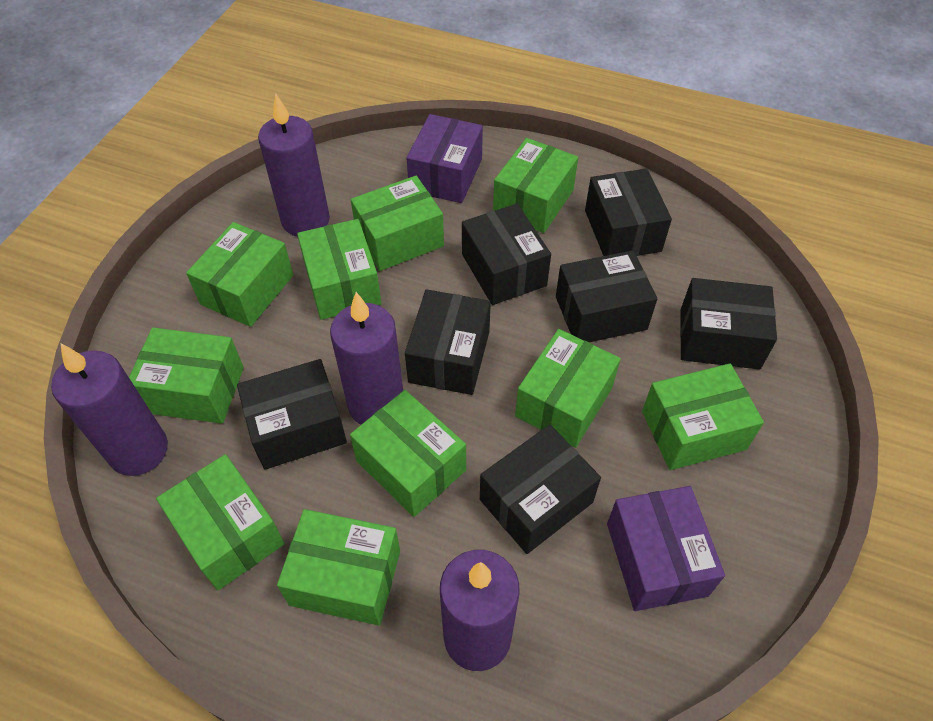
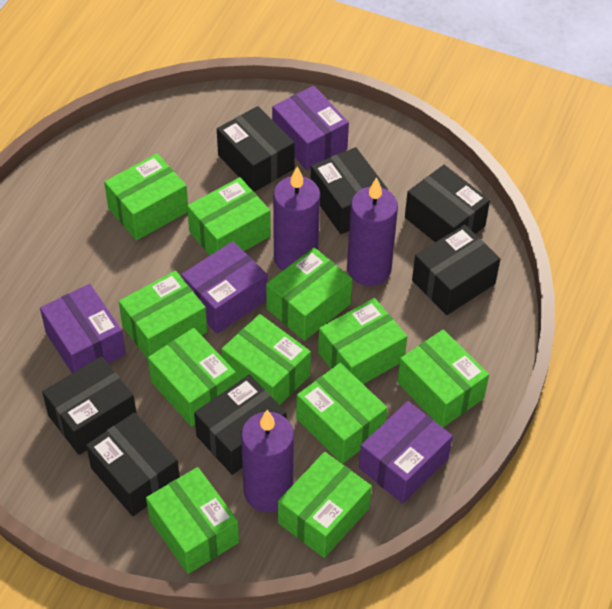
green box: 10 -> 11
purple box: 2 -> 4
purple candle: 4 -> 3

